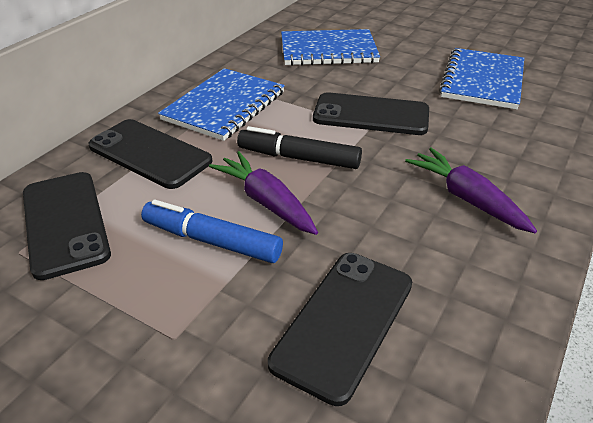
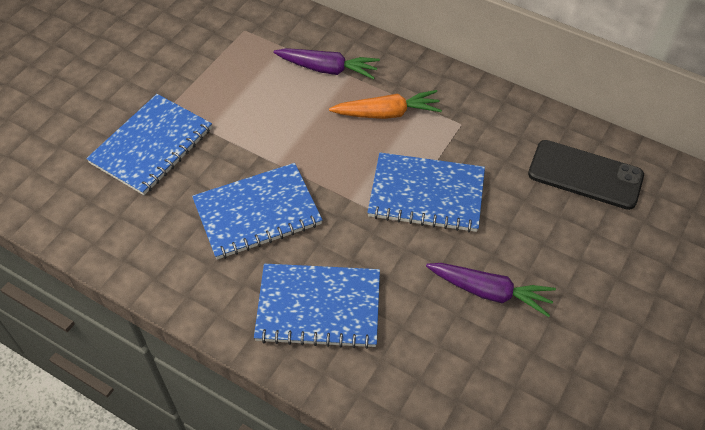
black marker: 1 -> 0
black phone: 4 -> 1
blue marker: 1 -> 0
blue notebook: 3 -> 4
orange carrot: 0 -> 1

